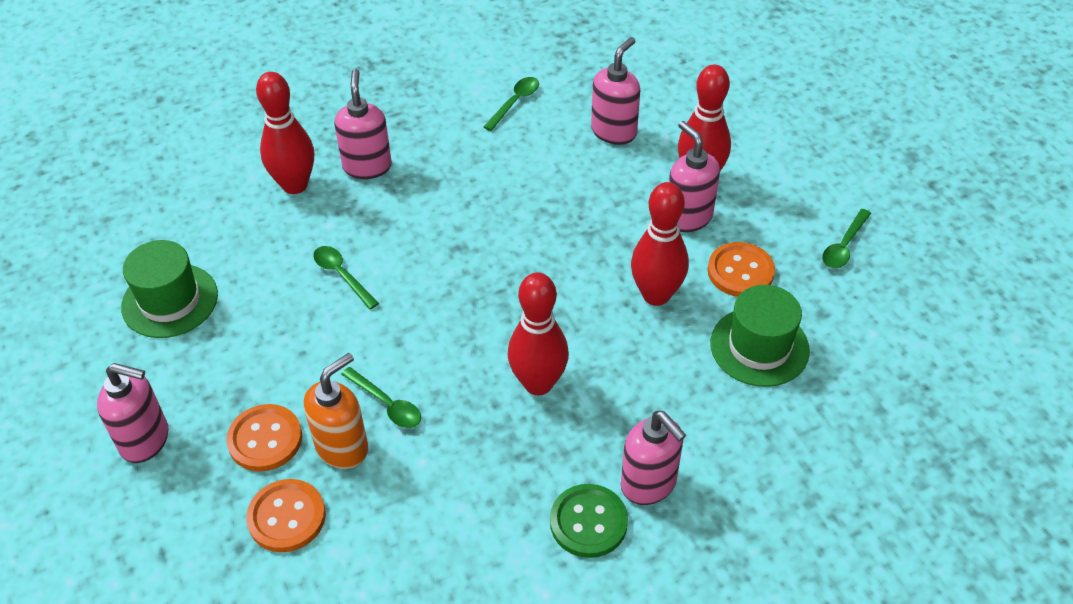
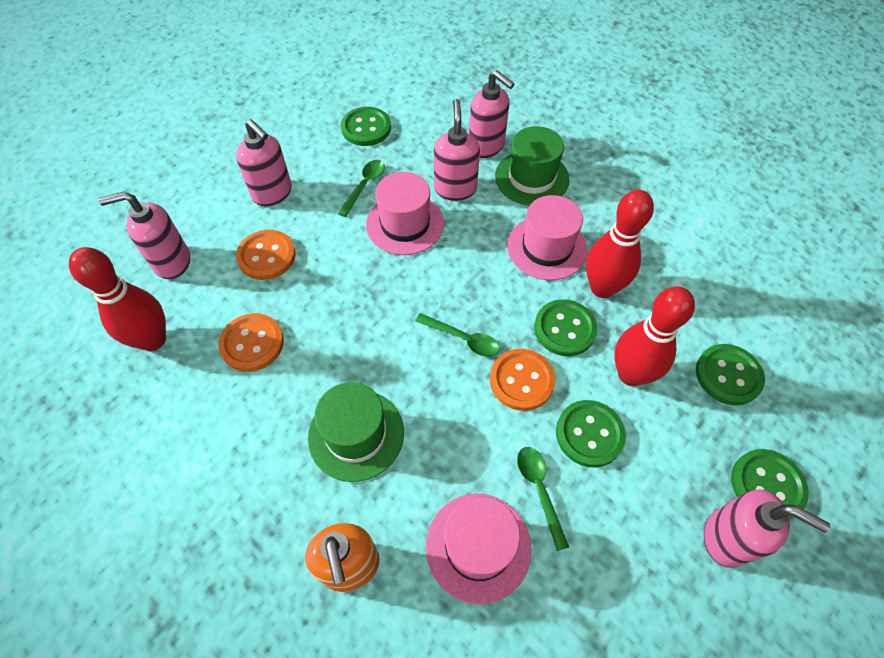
green button: 1 -> 5
green spoon: 4 -> 3
pink hat: 0 -> 3
red bowling pin: 4 -> 3

